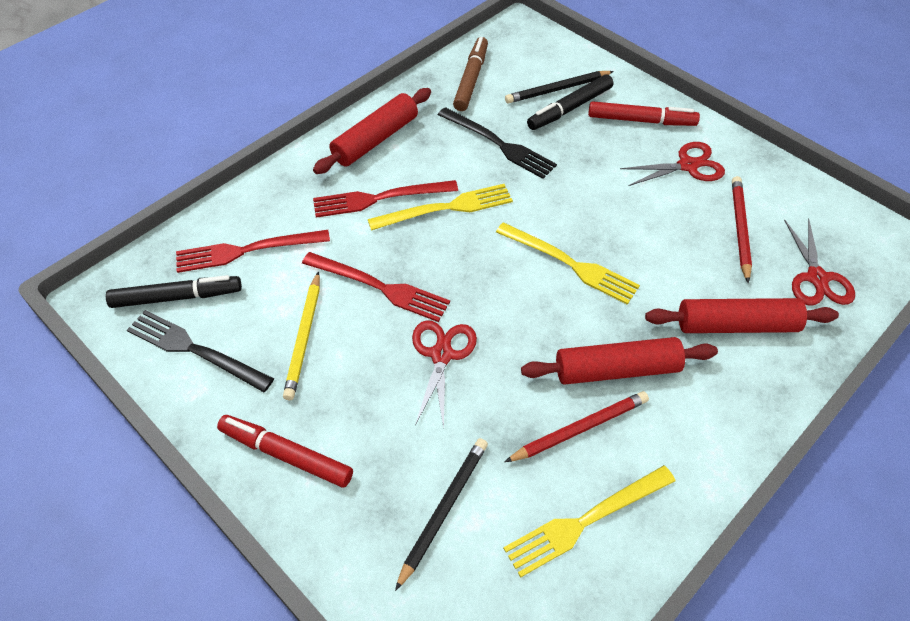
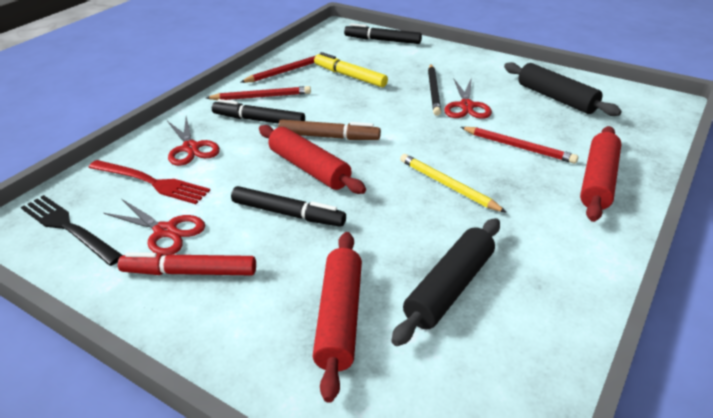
black fork: 2 -> 1
black marker: 2 -> 3
black pencil: 2 -> 1
black rolling pin: 0 -> 2
red fork: 3 -> 1
red marker: 2 -> 1
red pencil: 2 -> 3
yellow fork: 3 -> 0
yellow marker: 0 -> 1

